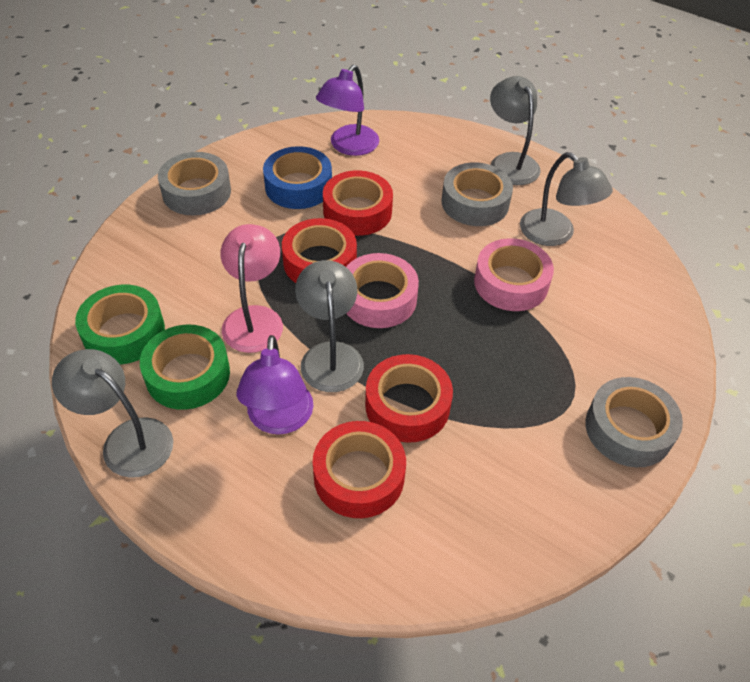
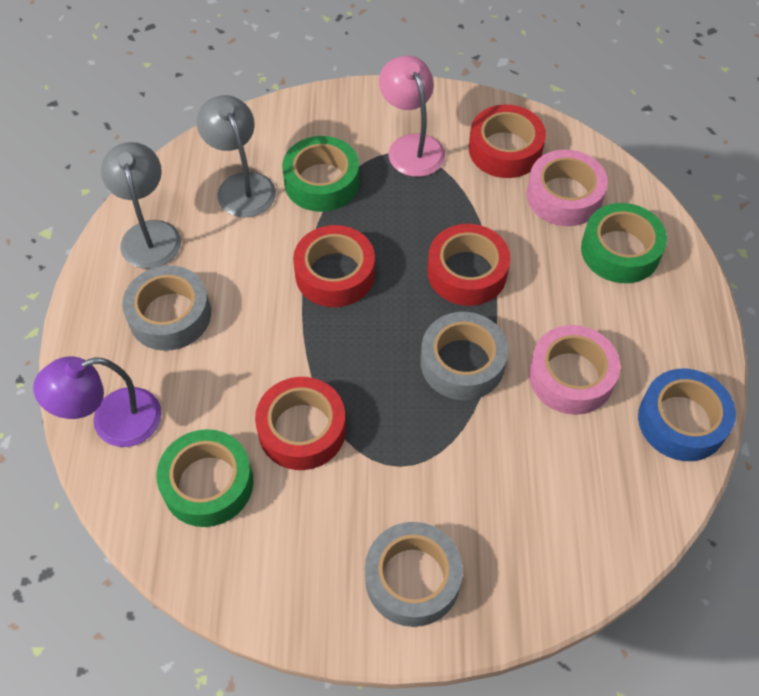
green tape: 2 -> 3
grey lamp: 4 -> 2
purple lamp: 2 -> 1

